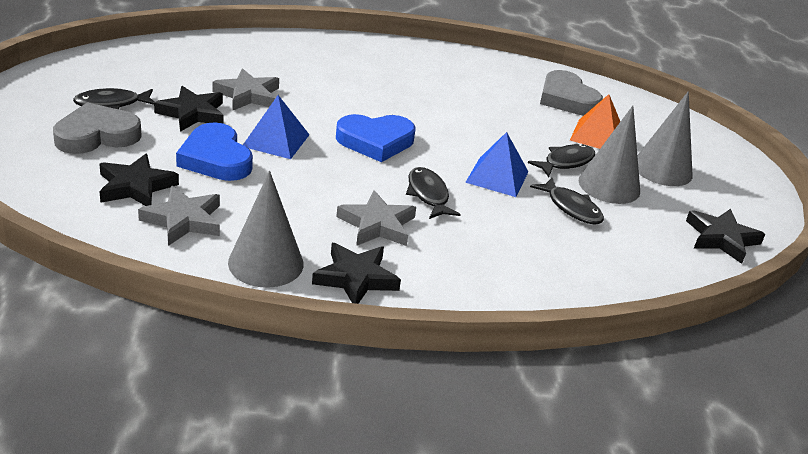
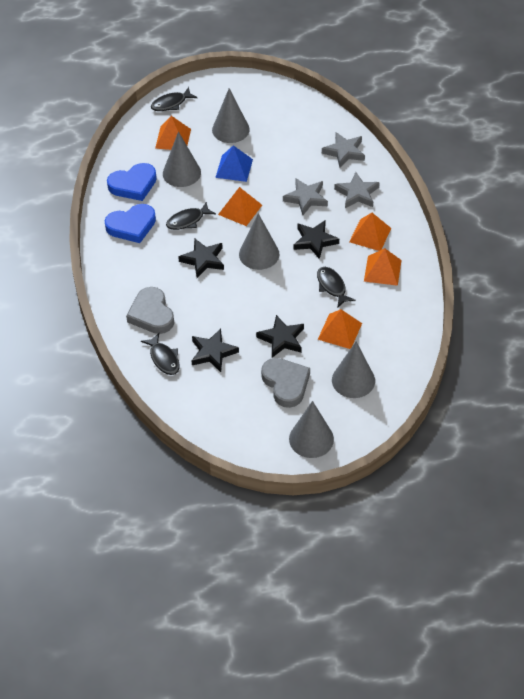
blue pyramid: 2 -> 1
grey cone: 3 -> 5
orange pyramid: 1 -> 5

